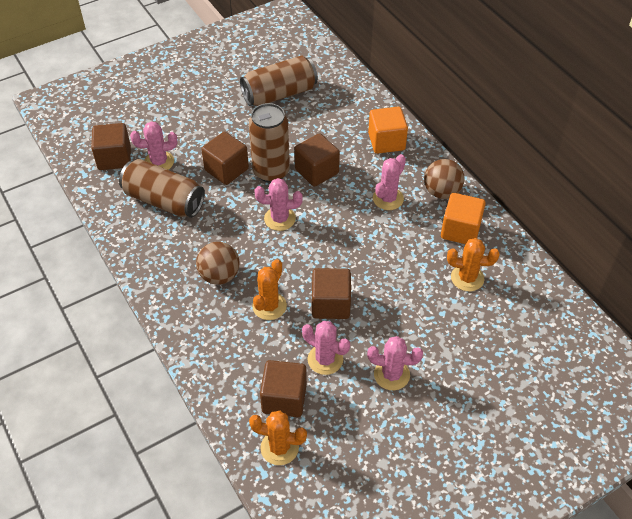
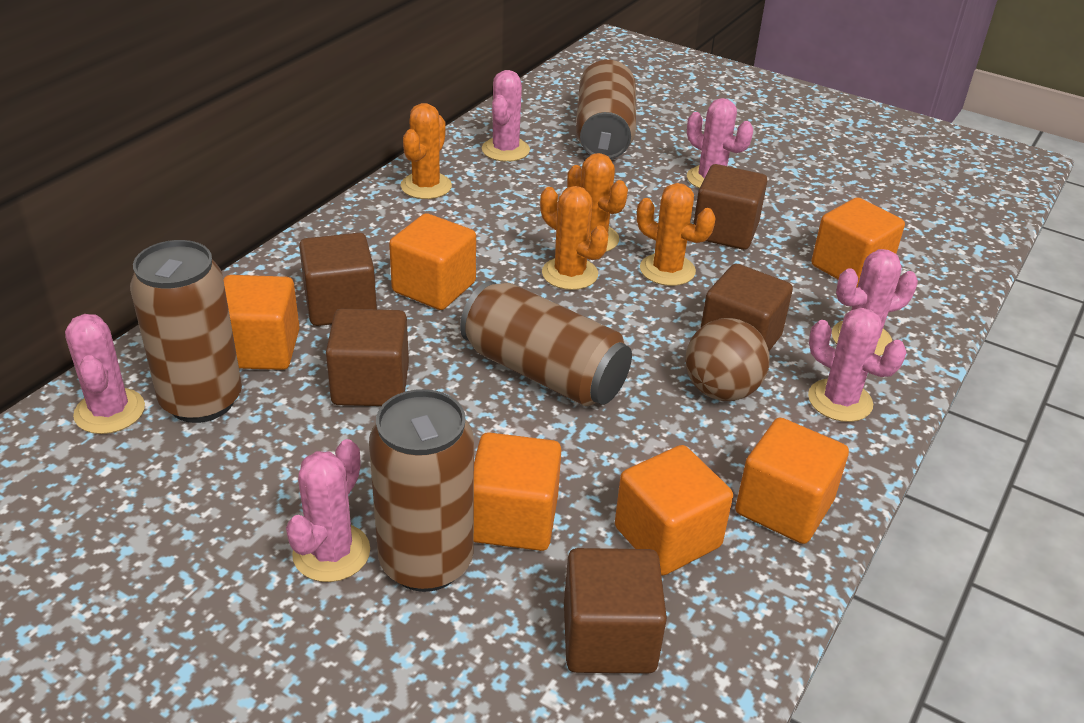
brown ball: 2 -> 1
brown can: 3 -> 4
orange cactus: 3 -> 4
orange cube: 2 -> 6
pink cactus: 5 -> 6

